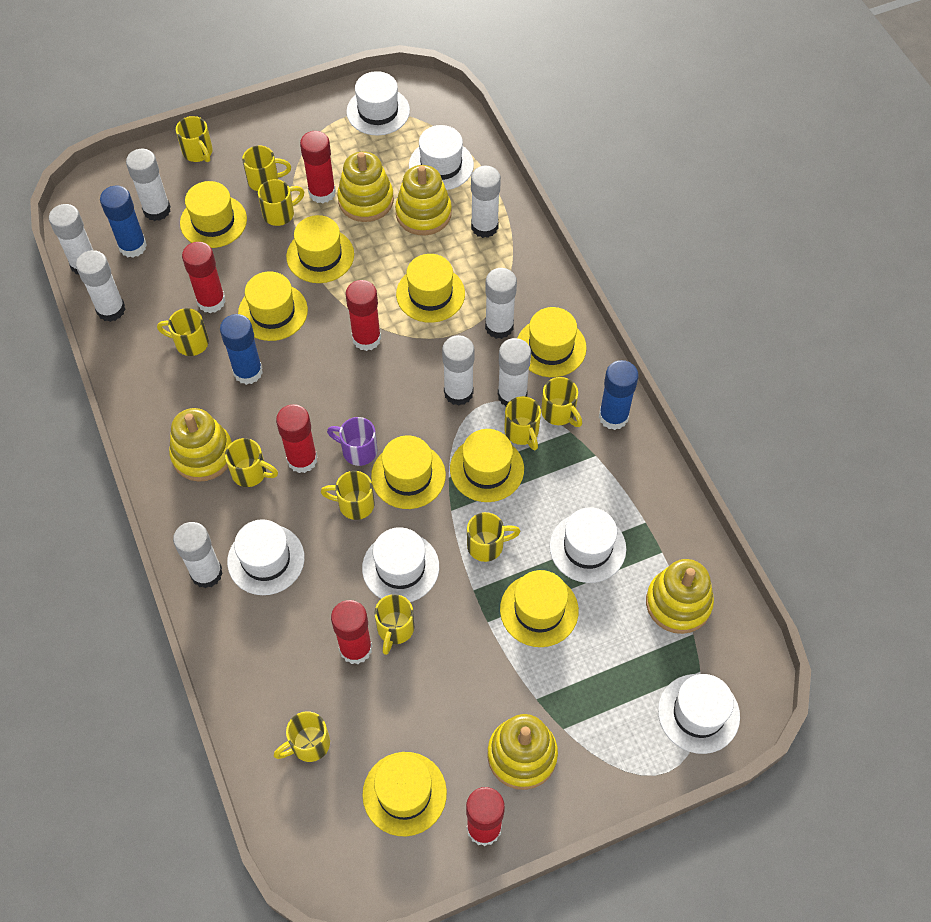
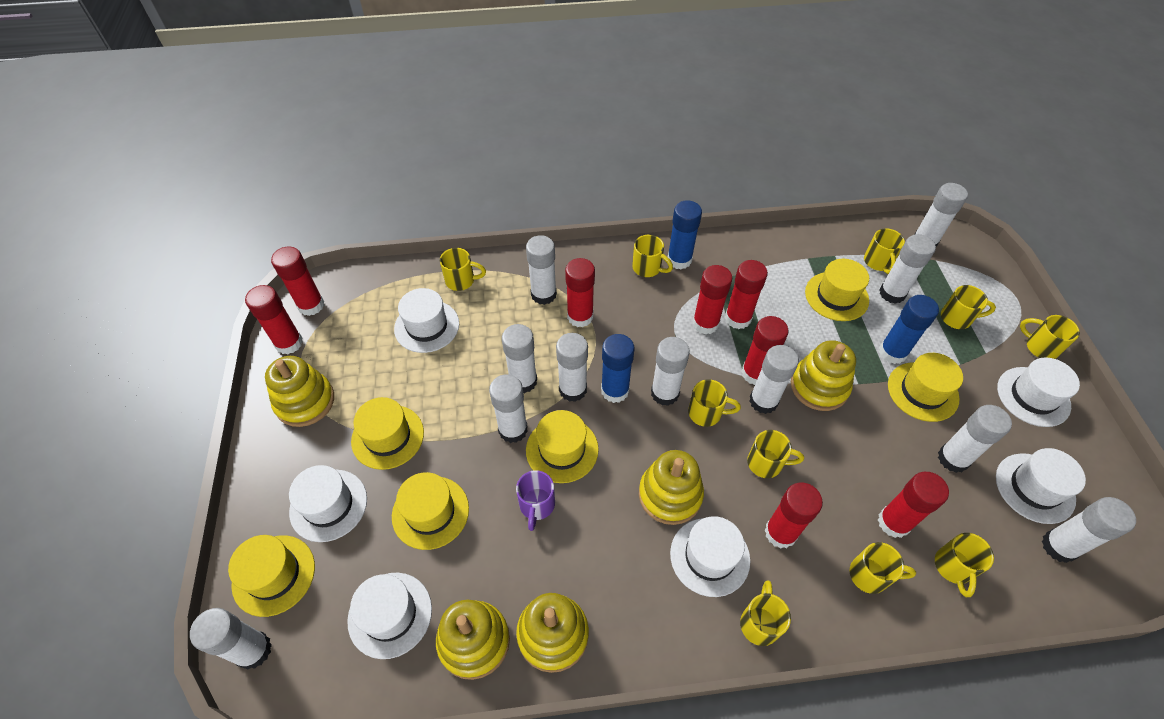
red glue stick: 6 -> 8
white glue stick: 8 -> 11
yellow hat: 9 -> 6
yellow mug: 11 -> 10

